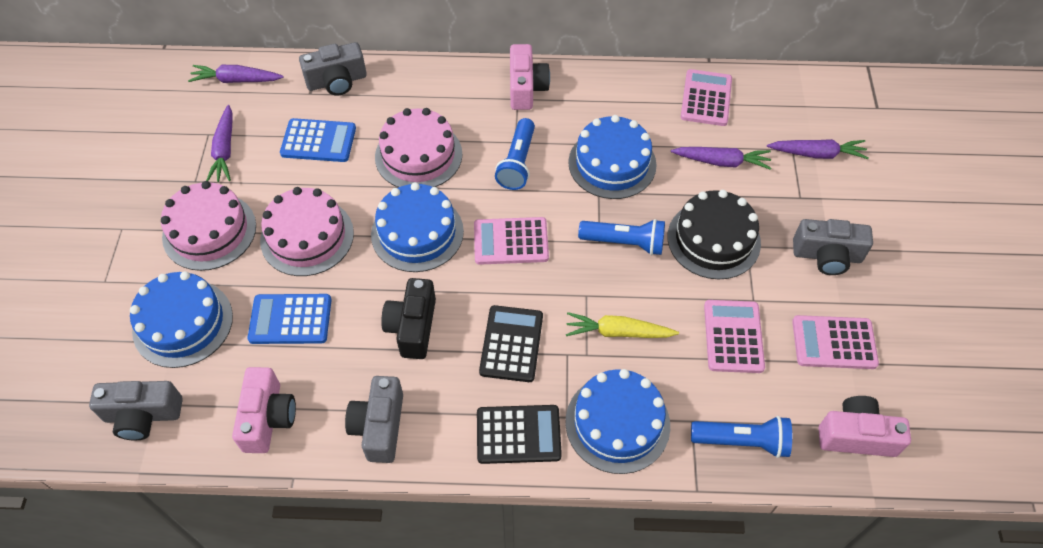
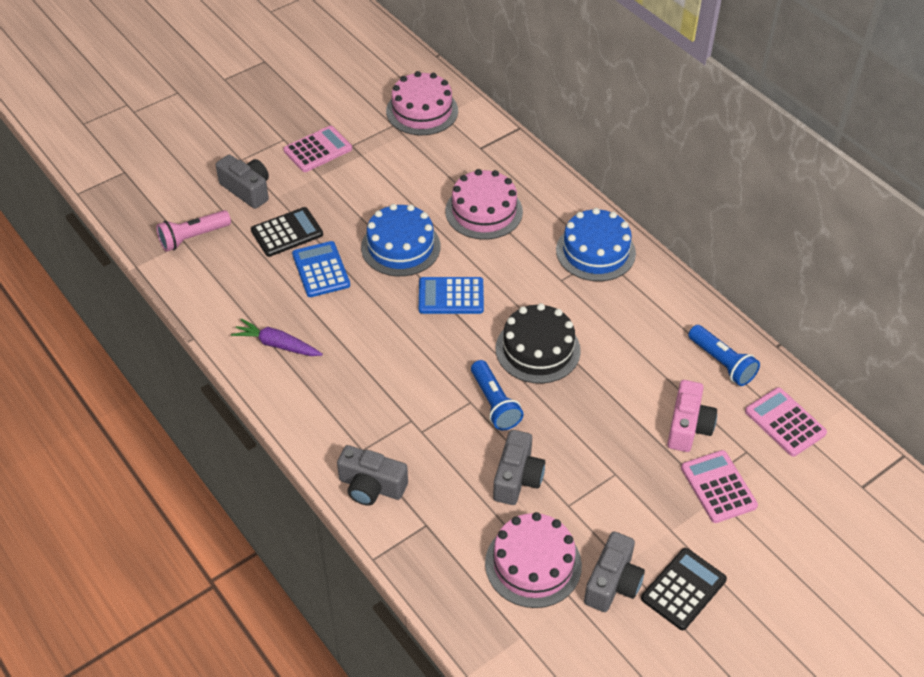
black camera: 1 -> 0
blue cake: 4 -> 2
blue flashlight: 3 -> 2
pink calculator: 4 -> 3
pink camera: 3 -> 1
pink flashlight: 0 -> 1
purple carrot: 4 -> 1
yellow carrot: 1 -> 0

